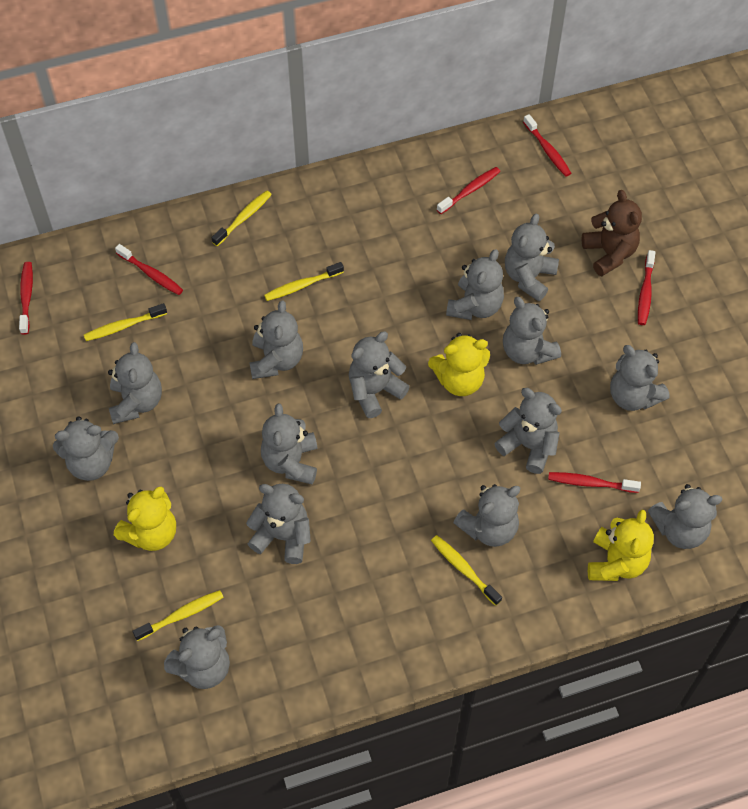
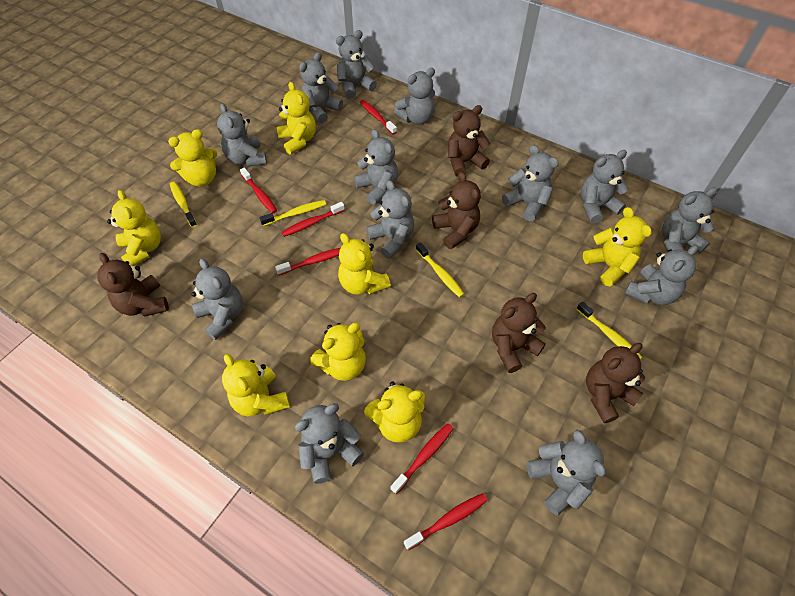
brown teddy bear: 1 -> 5
grey teddy bear: 14 -> 13
yellow teddy bear: 3 -> 8
yellow toothbrush: 5 -> 4

